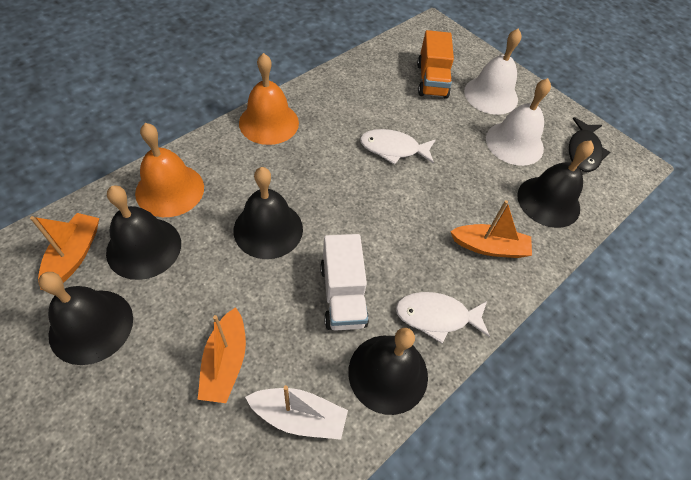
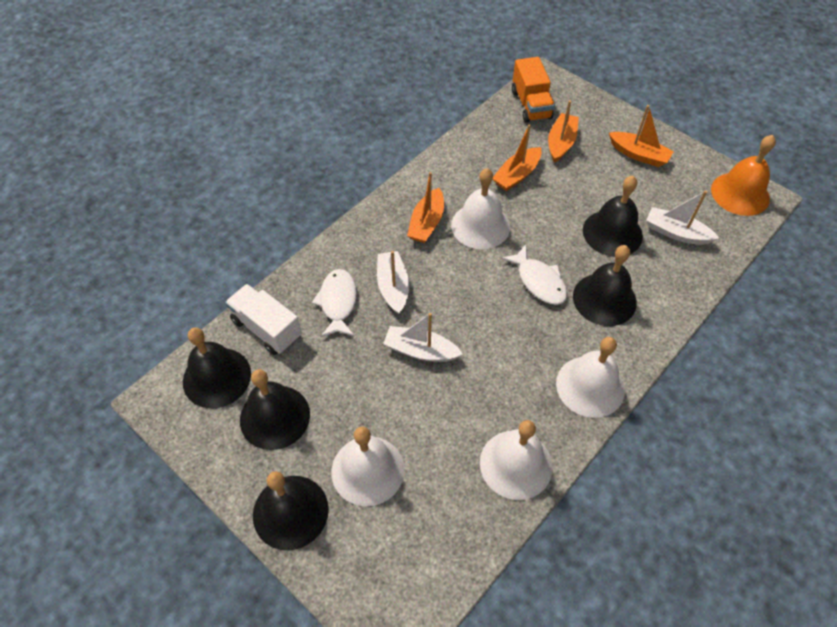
black fish: 1 -> 0
orange bell: 2 -> 1
orange boat: 3 -> 4
white bell: 2 -> 4
white boat: 1 -> 3

